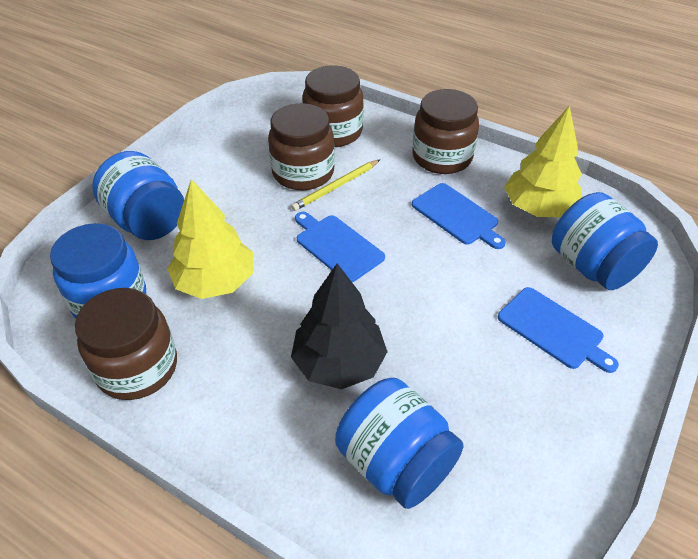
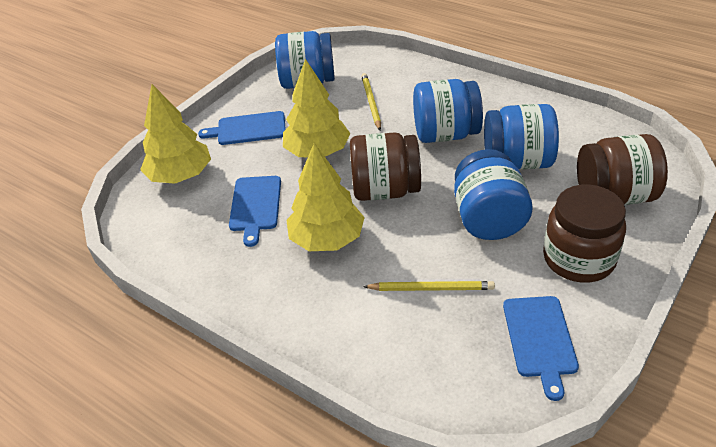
black tree: 1 -> 0
brown jar: 4 -> 3
yellow pencil: 1 -> 2
yellow tree: 2 -> 3

